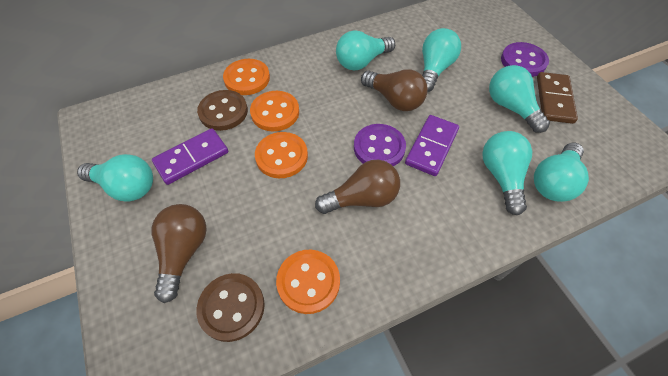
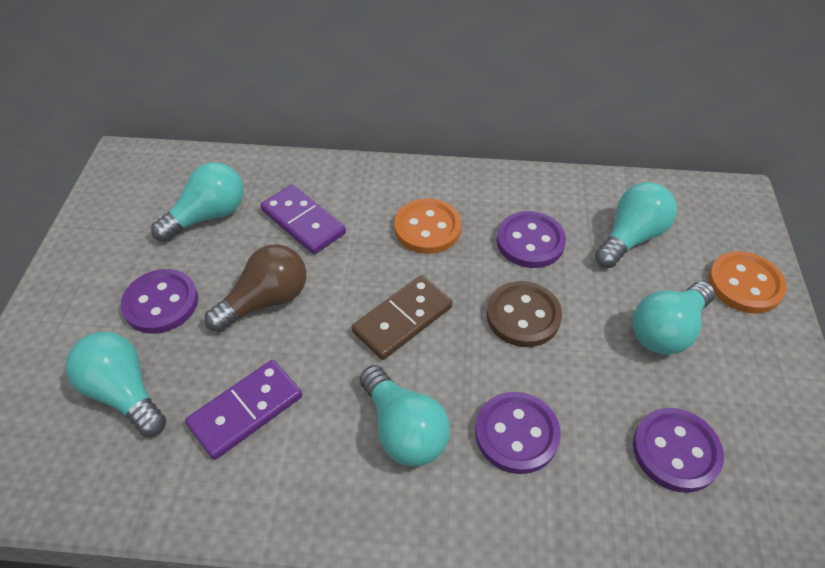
brown button: 2 -> 1
brown light bulb: 3 -> 1
orange button: 4 -> 2
purple button: 2 -> 4
turquoise light bulb: 6 -> 5

